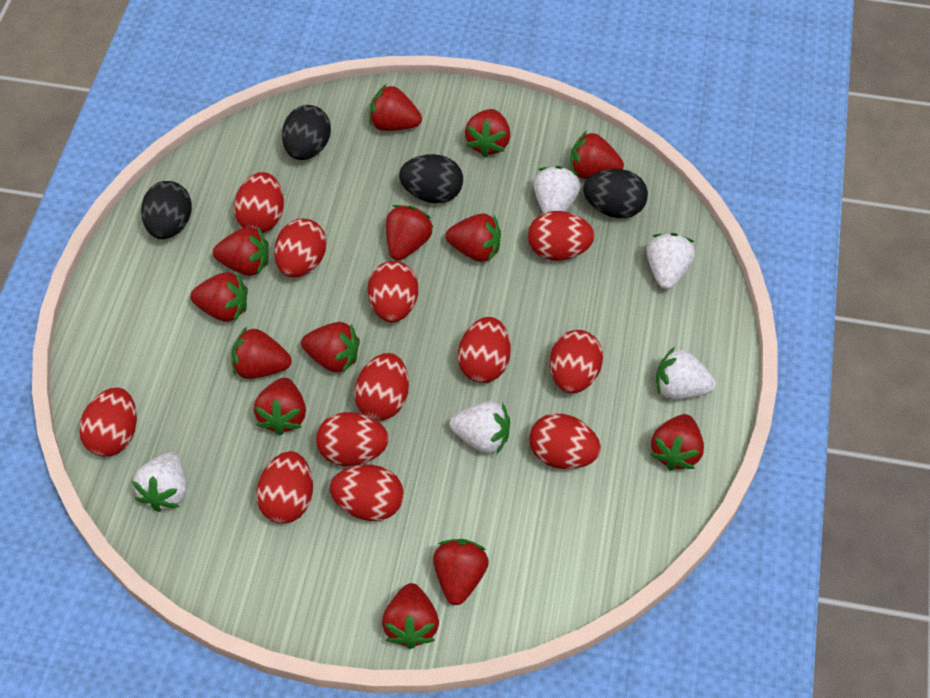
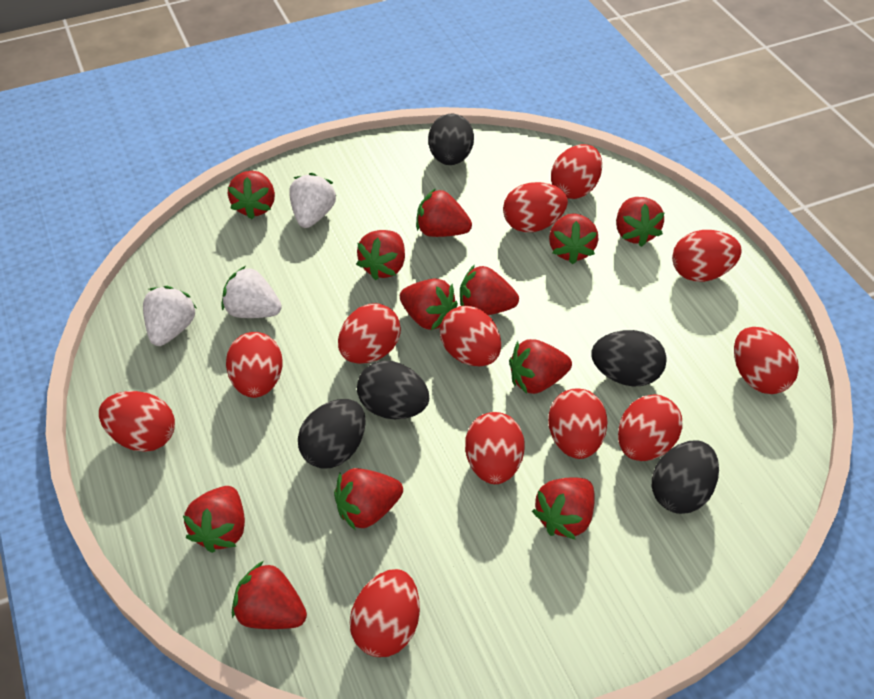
black egg: 4 -> 5
red strawberry: 13 -> 12
white strawberry: 5 -> 3

